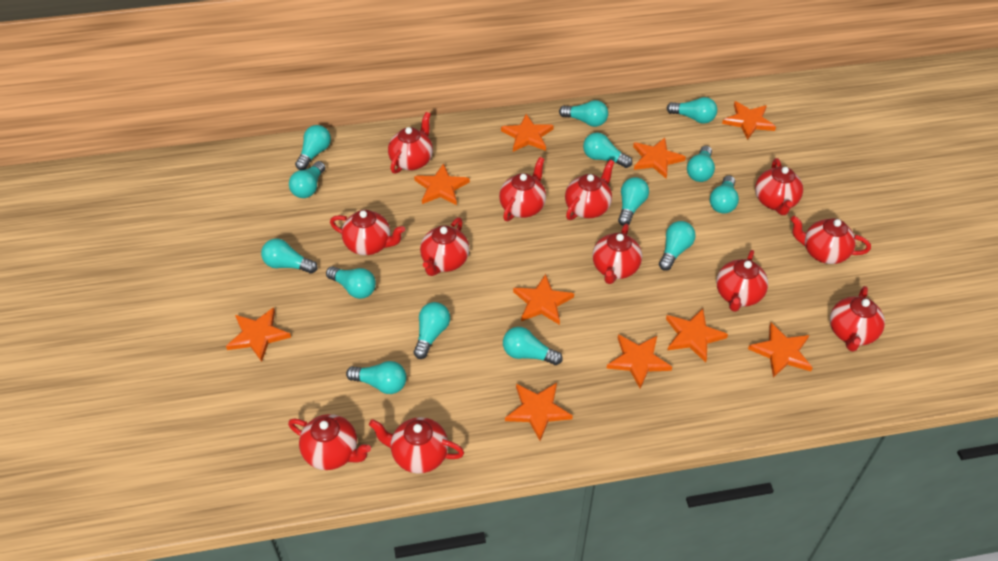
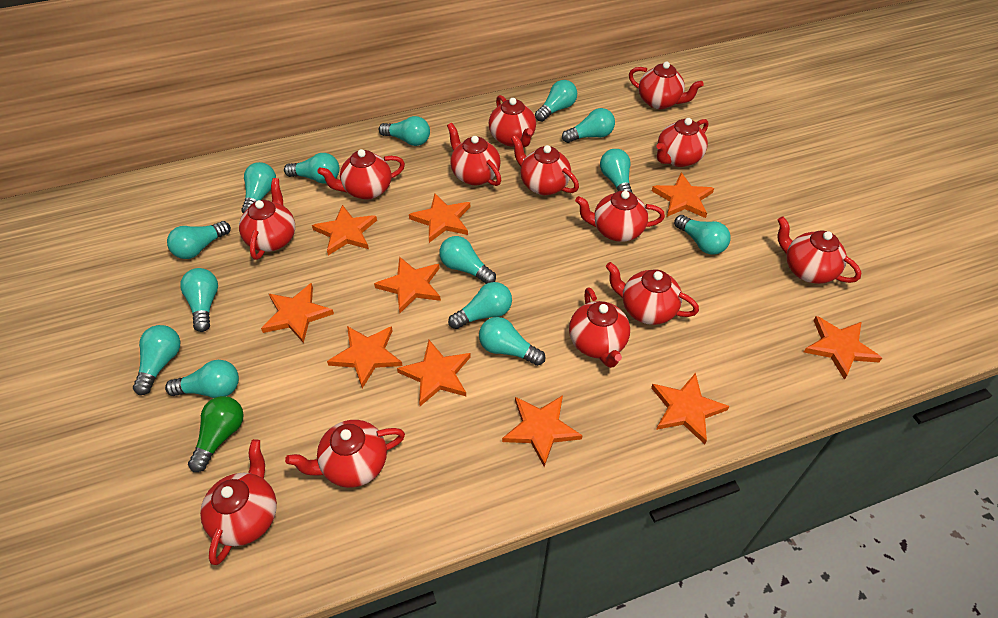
green light bulb: 0 -> 1
red teapot: 12 -> 13

